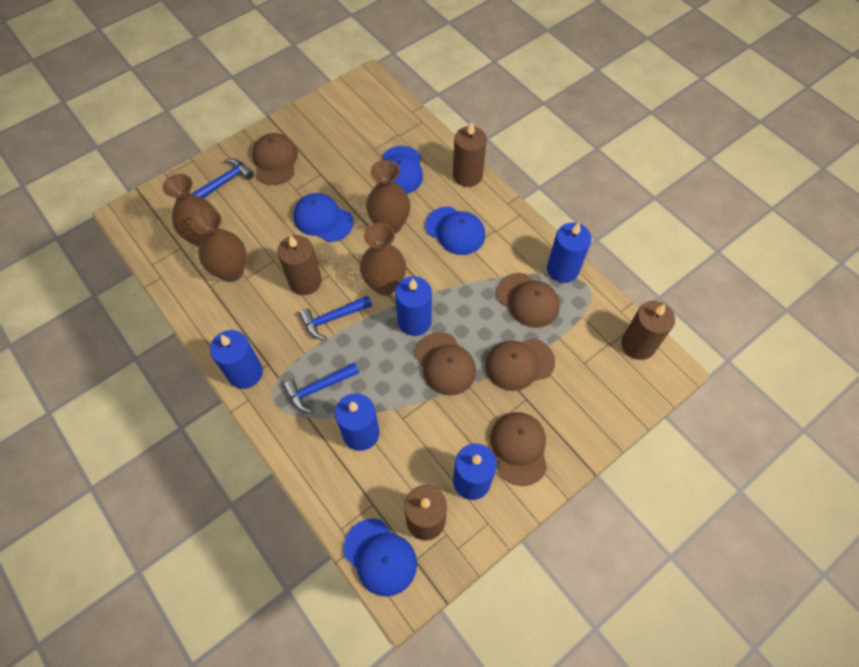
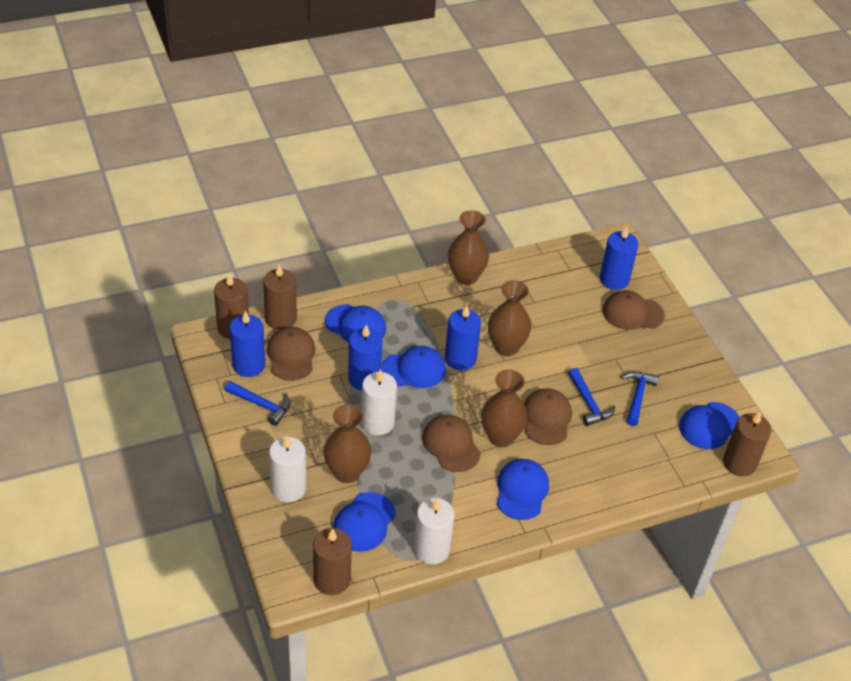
blue candle: 5 -> 4
blue cap: 4 -> 5
brown cap: 5 -> 4
white candle: 0 -> 3

